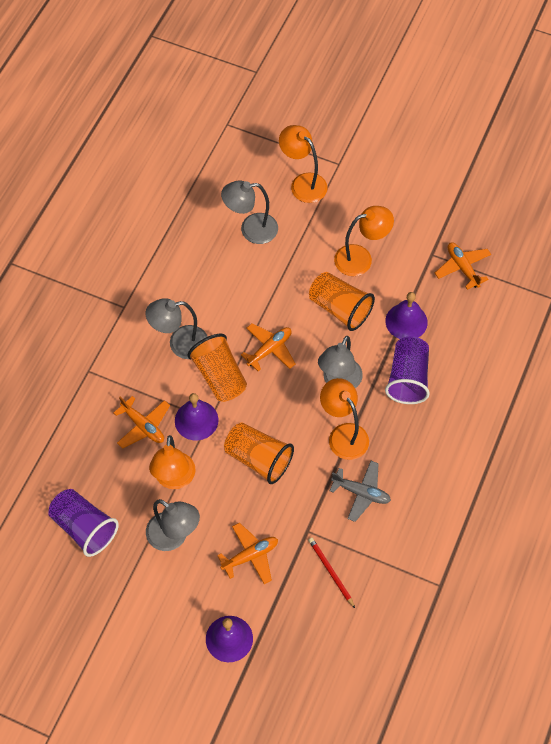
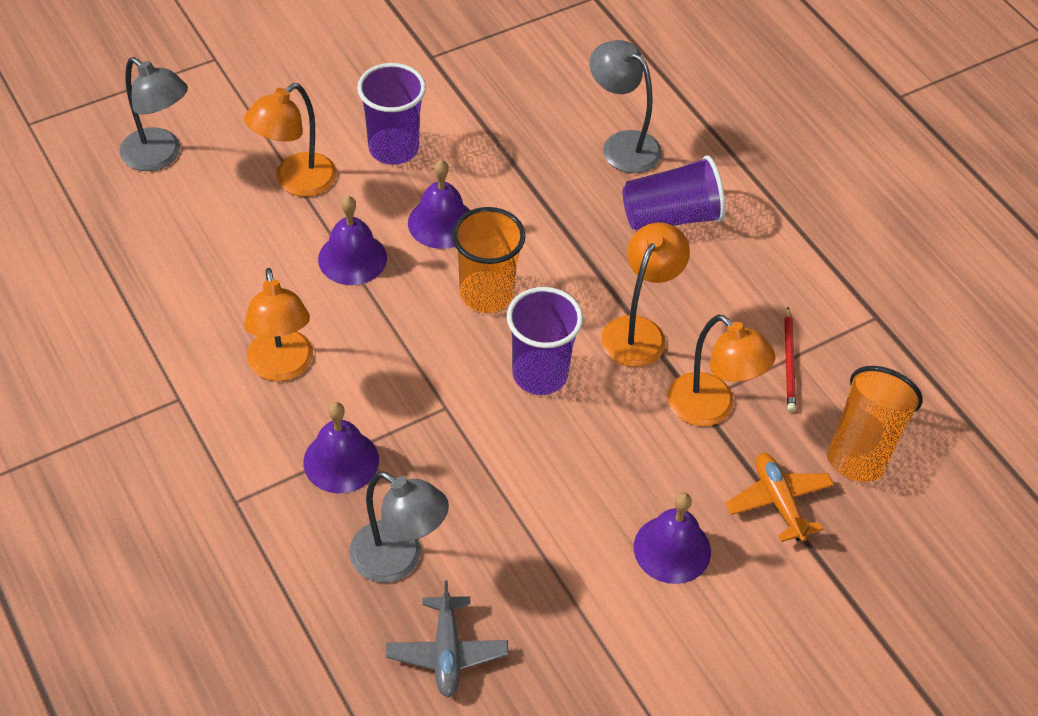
grey lamp: 4 -> 3
orange cup: 3 -> 2
orange plane: 4 -> 1
purple bell: 3 -> 4
purple cup: 2 -> 3

